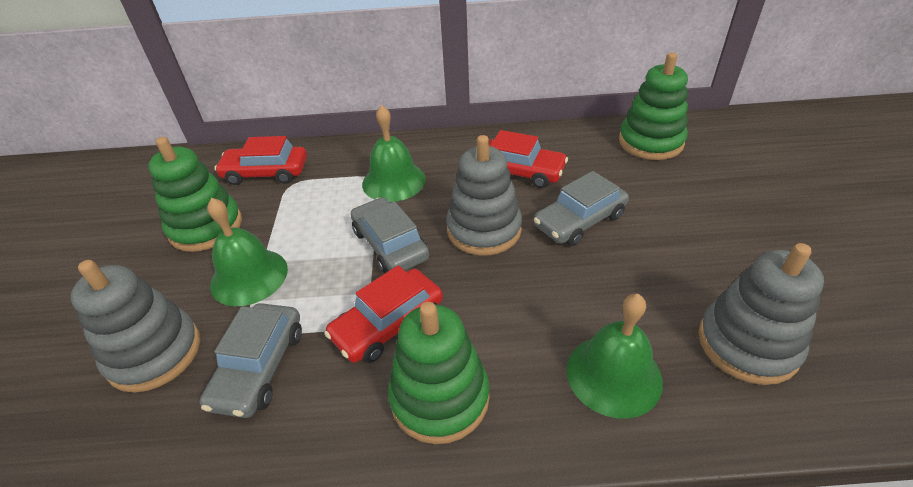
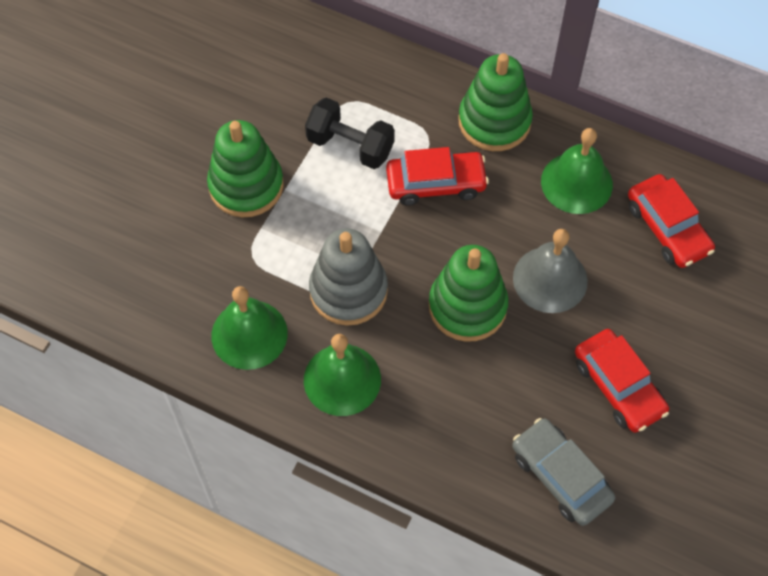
black dumbbell: 0 -> 1
grey bell: 0 -> 1
grey car: 3 -> 1
grey stacking toy: 3 -> 1

